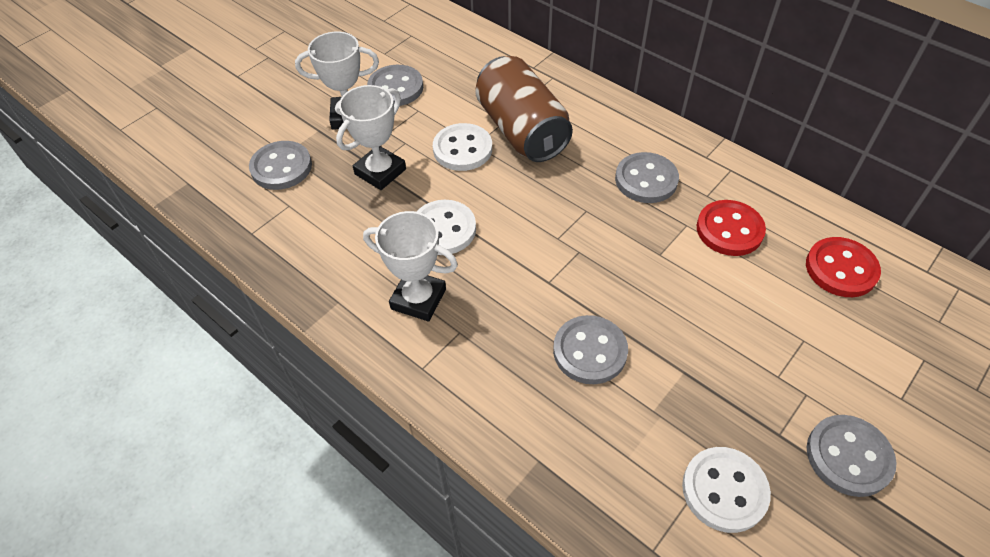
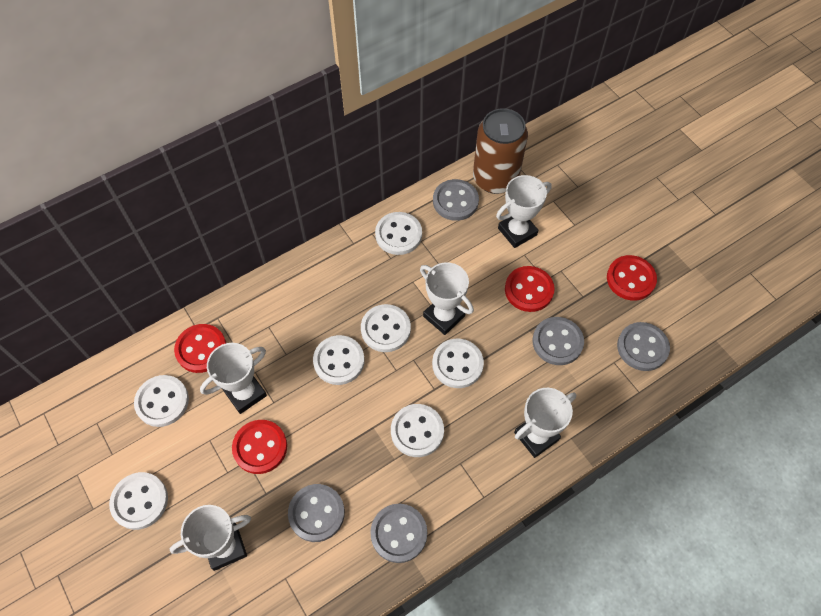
red button: 2 -> 4
white button: 3 -> 7
white trophy: 3 -> 5

